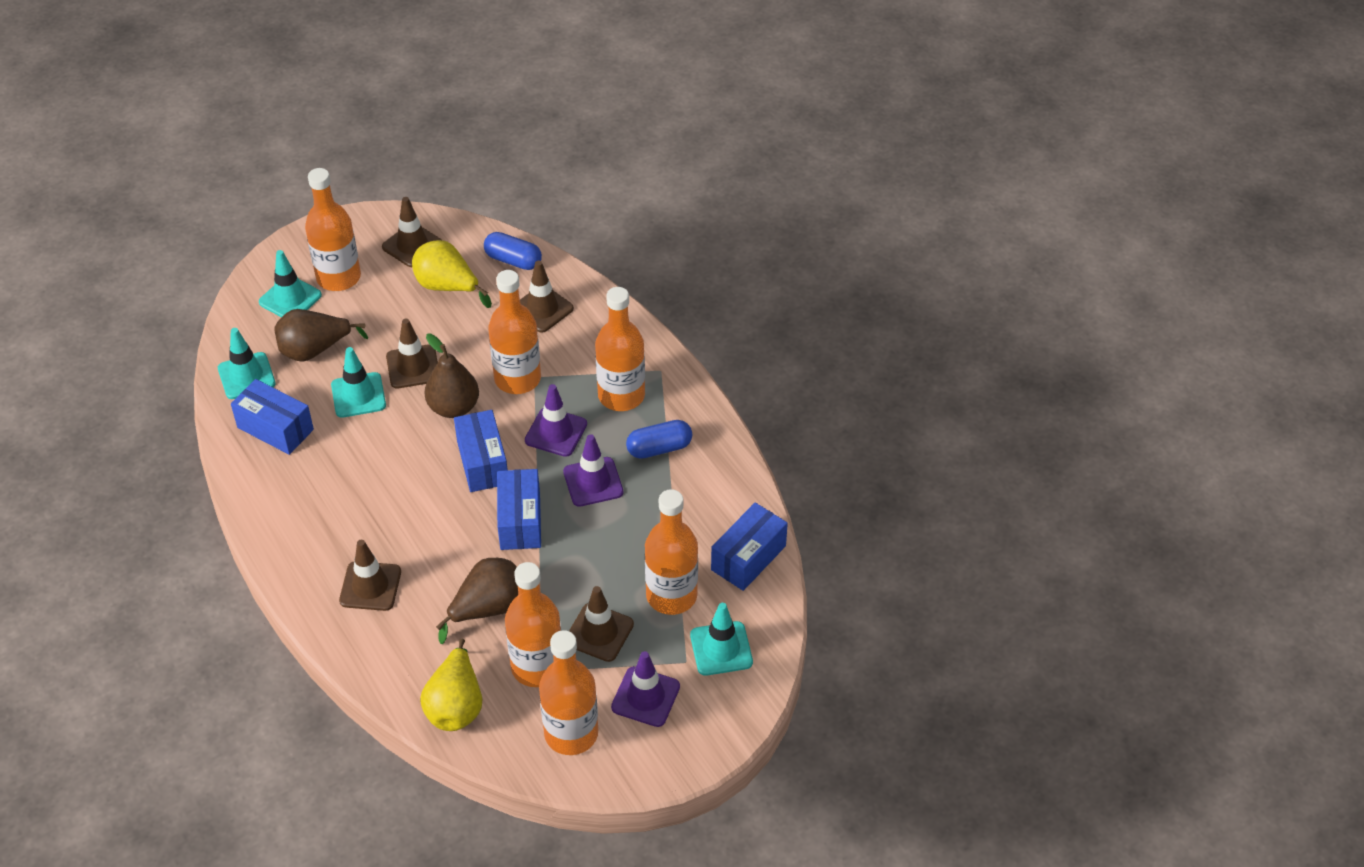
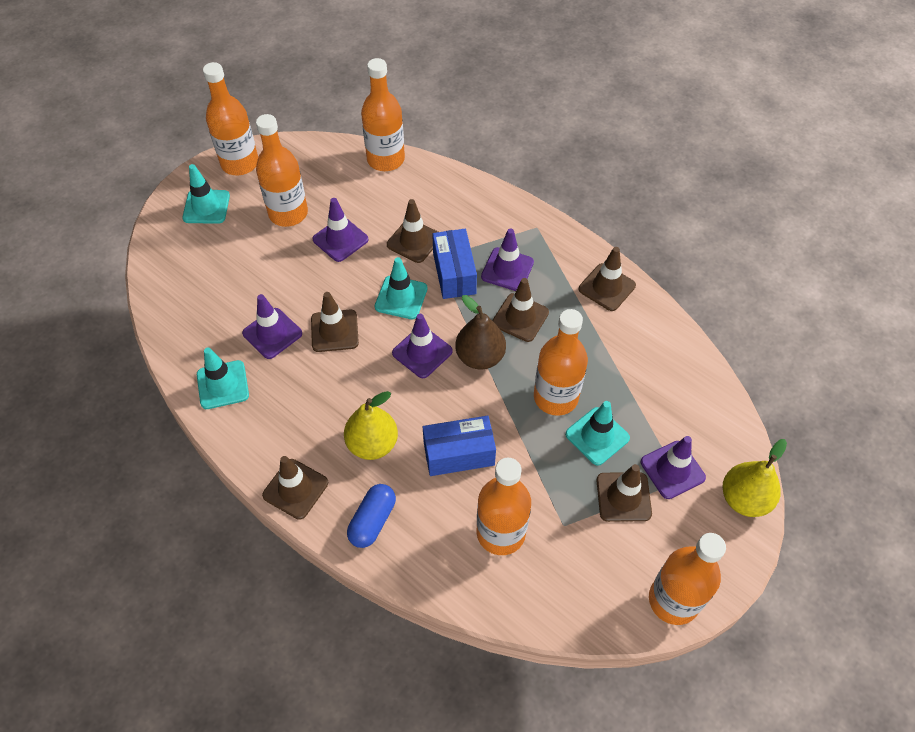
blue box: 4 -> 2
blue capsule: 2 -> 1
brown pear: 3 -> 1
brown traffic cone: 5 -> 6
purple traffic cone: 3 -> 5

